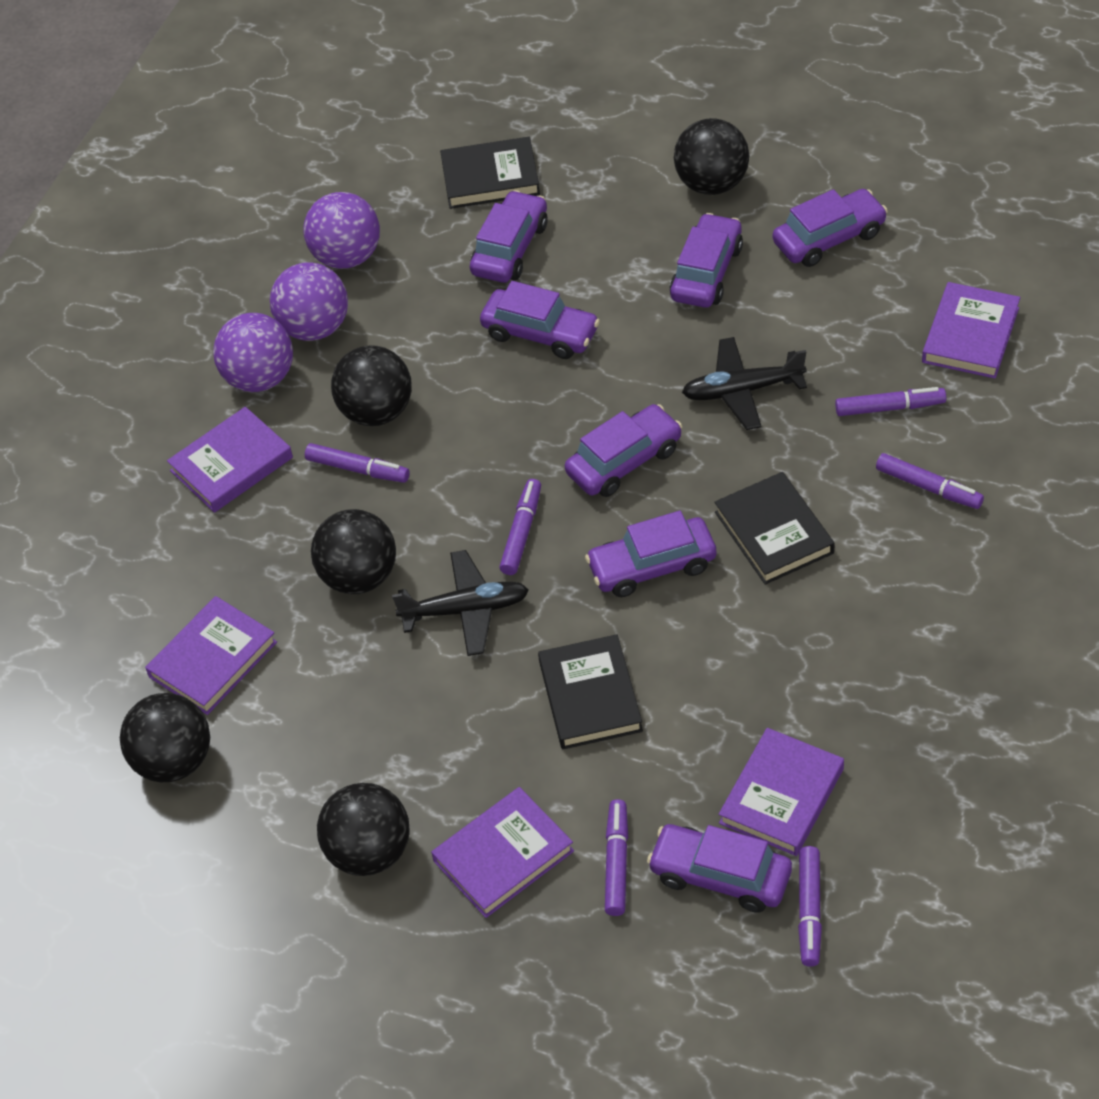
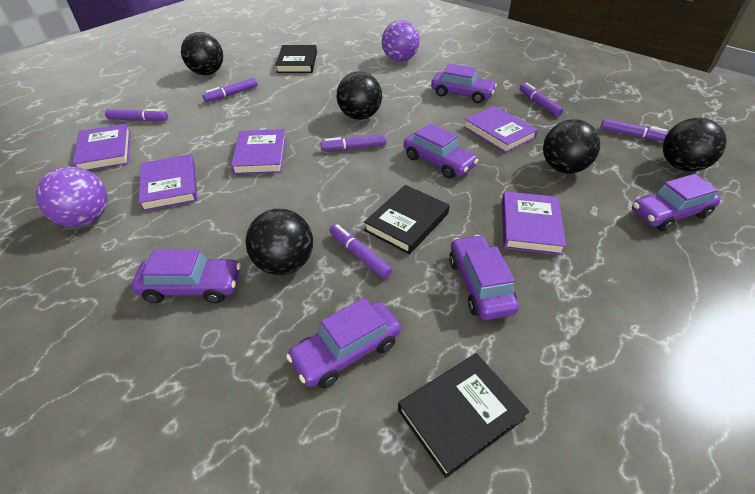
black plane: 2 -> 0
purple ball: 3 -> 2
purple car: 7 -> 6

